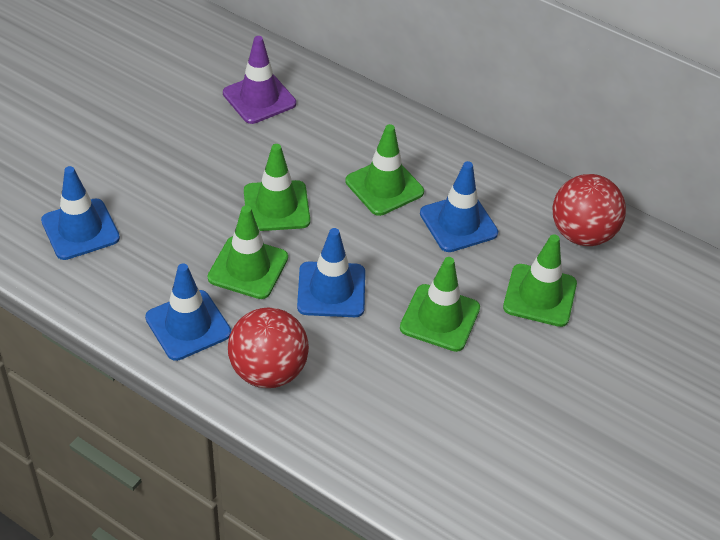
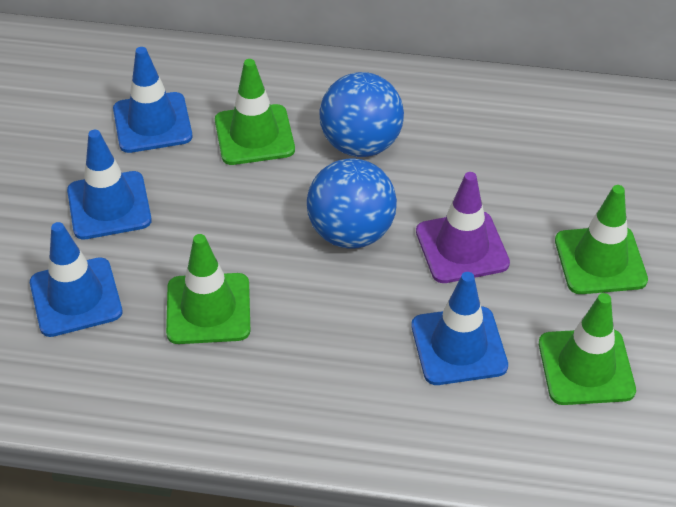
blue ball: 0 -> 2
green traffic cone: 5 -> 4
red ball: 2 -> 0

